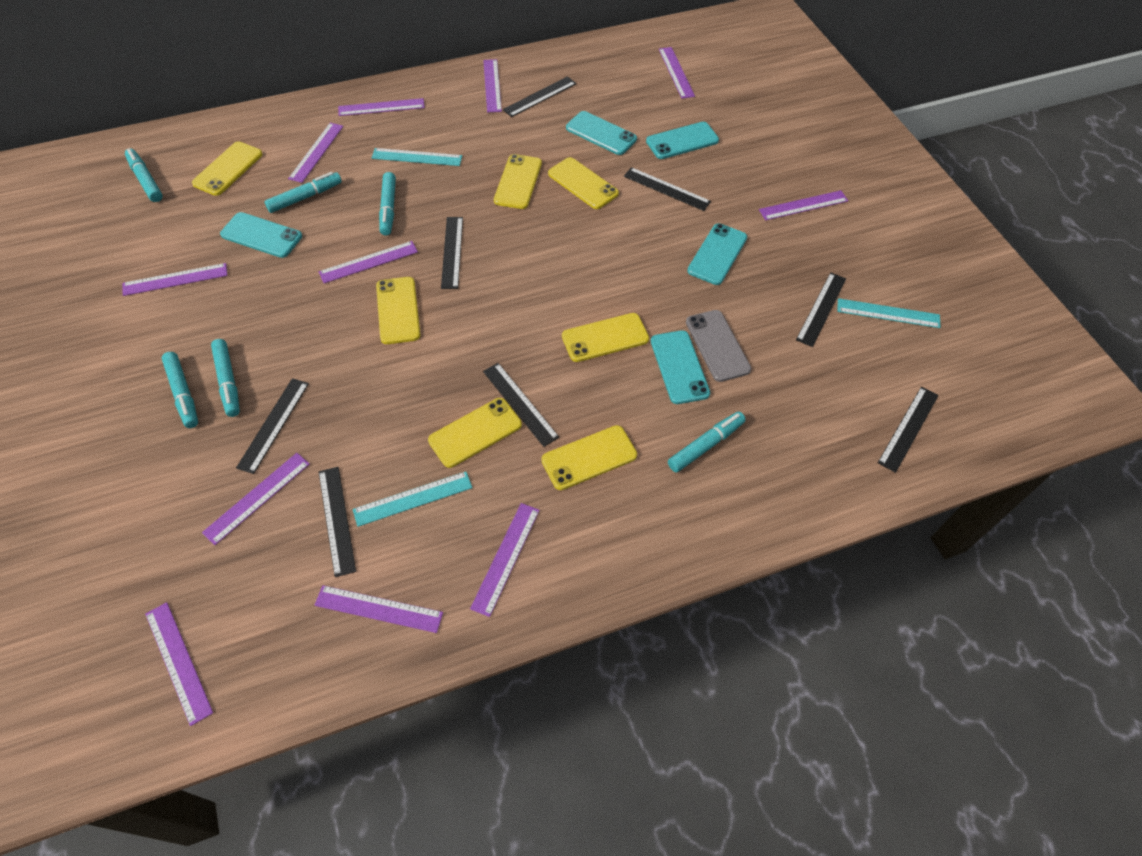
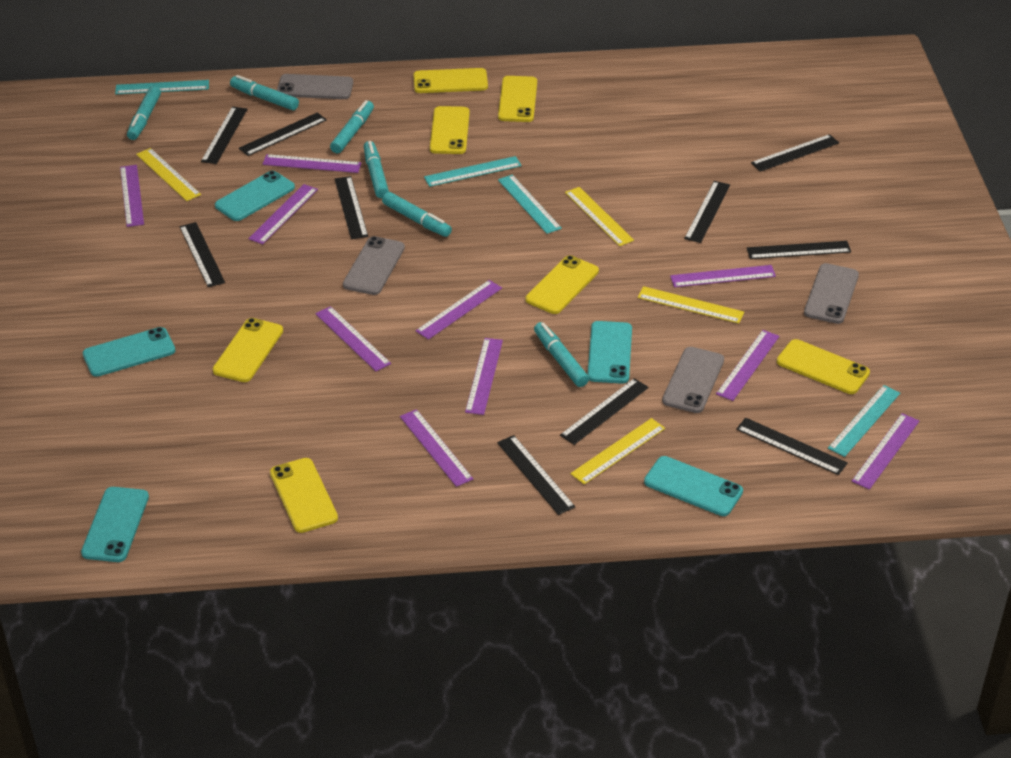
black ruler: 8 -> 10
grey phone: 1 -> 4
purple ruler: 11 -> 10
turquoise ruler: 3 -> 4
yellow ruler: 0 -> 4

